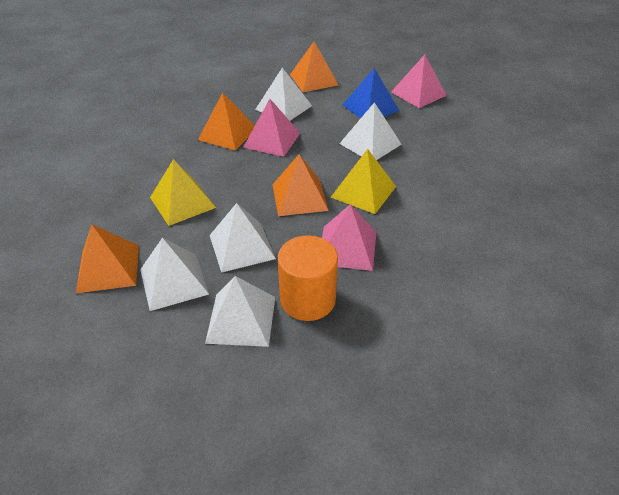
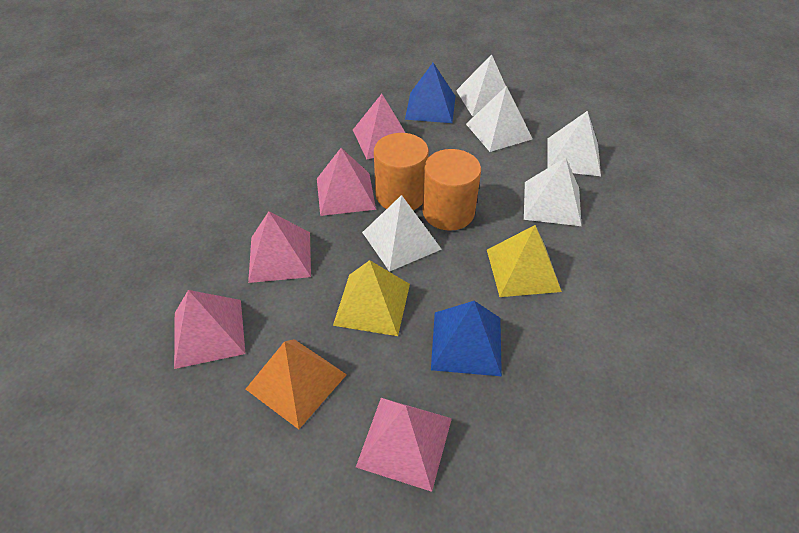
blue pyramid: 1 -> 2
orange cylinder: 1 -> 2
orange pyramid: 4 -> 1
pink pyramid: 3 -> 5

